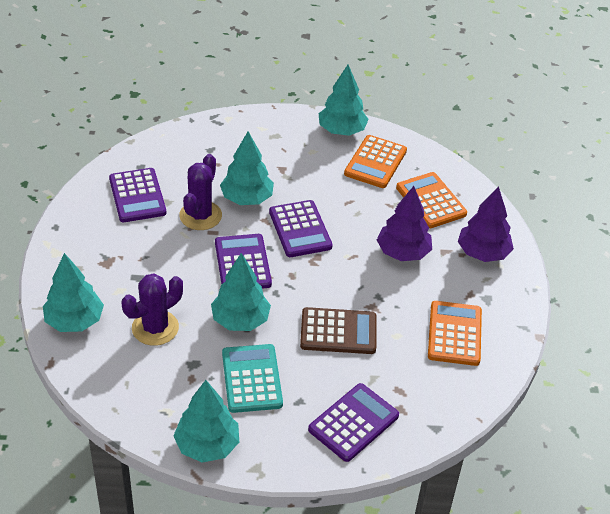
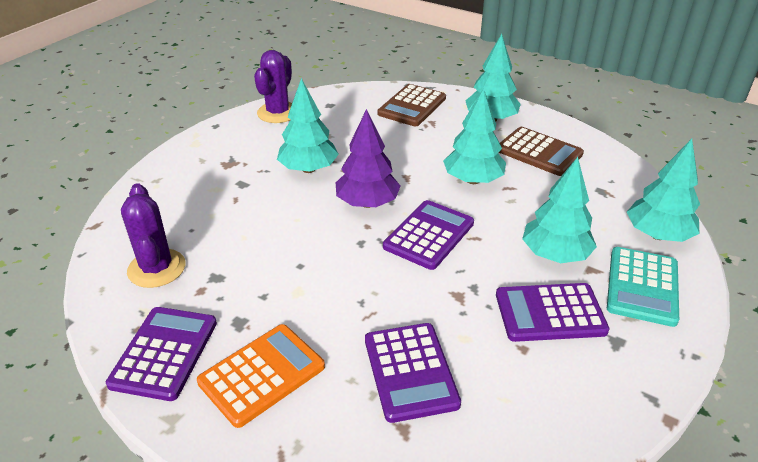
brown calculator: 1 -> 2
orange calculator: 3 -> 1
purple tree: 2 -> 1

